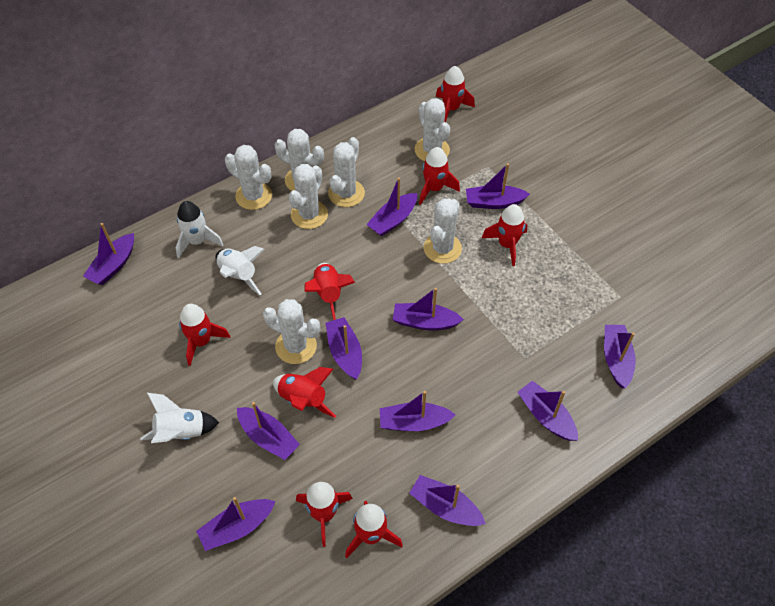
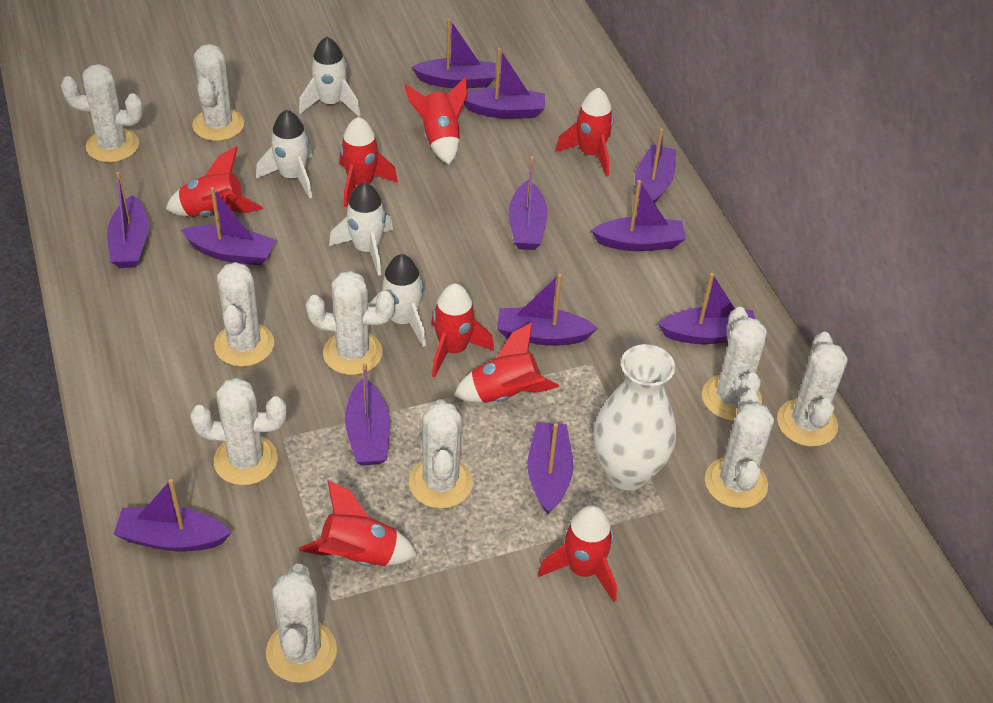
purple boat: 11 -> 12
white cactus: 7 -> 10
white rocket: 3 -> 4
white vase: 0 -> 1

